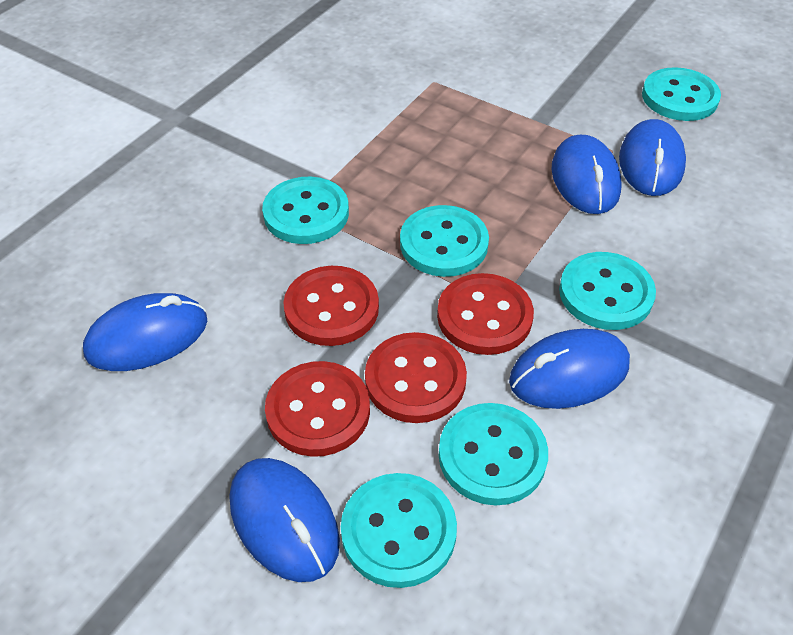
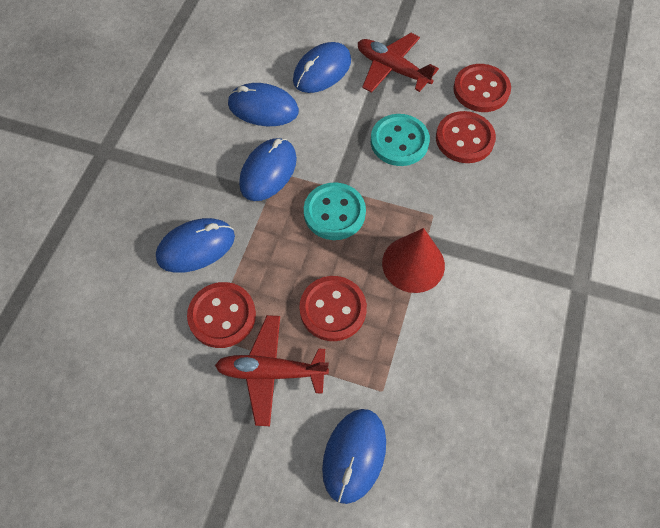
red cone: 0 -> 1
red plane: 0 -> 2
turquoise button: 6 -> 2

